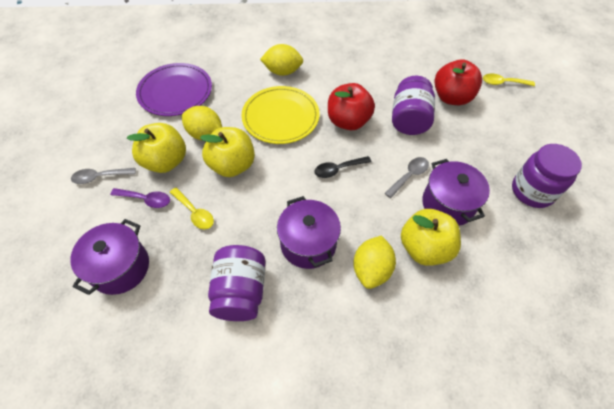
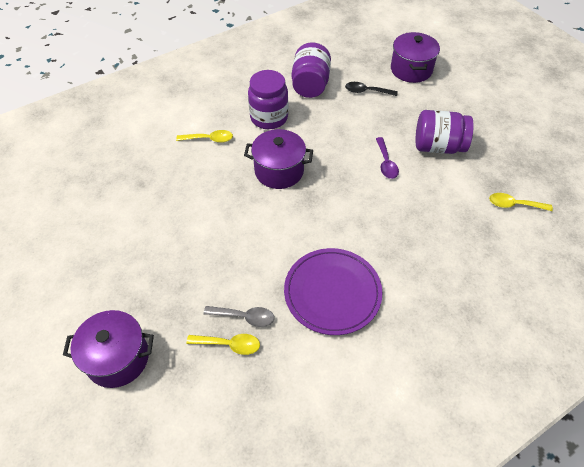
grey spoon: 2 -> 1
red apple: 2 -> 0
yellow apple: 3 -> 0
yellow lemon: 3 -> 0
yellow plate: 1 -> 0
yellow spoon: 2 -> 3

